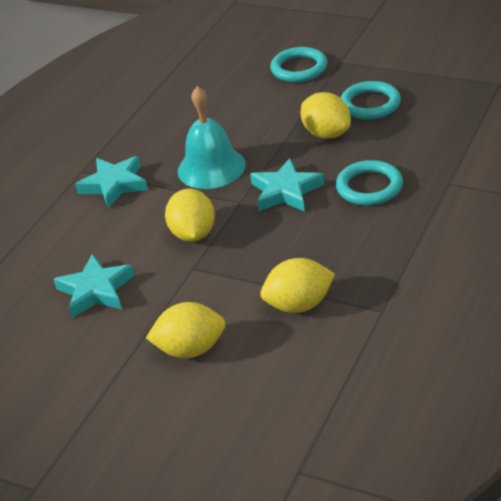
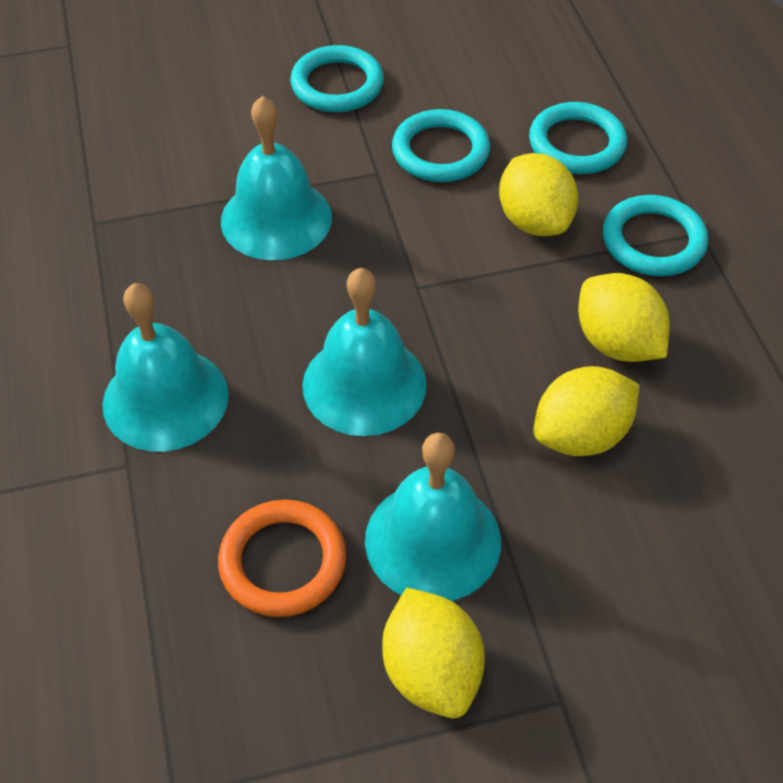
orange ring: 0 -> 1
turquoise bell: 1 -> 4
turquoise ring: 3 -> 4
turquoise star: 3 -> 0

